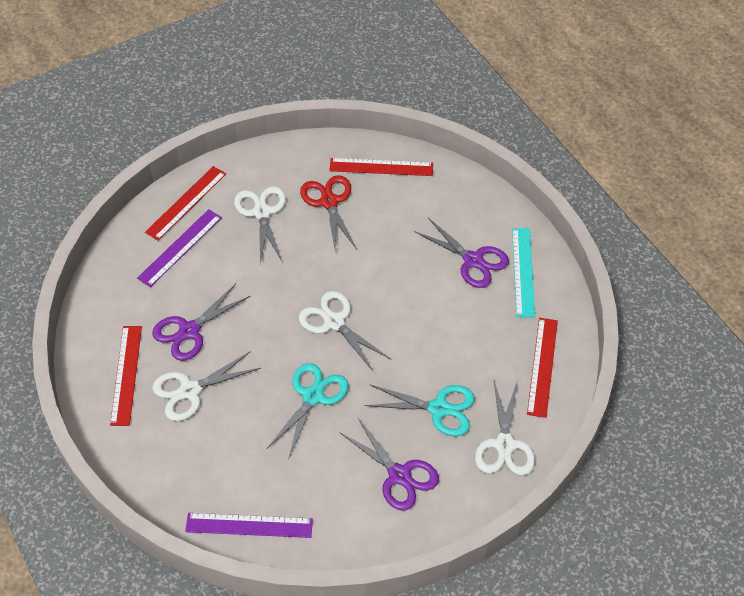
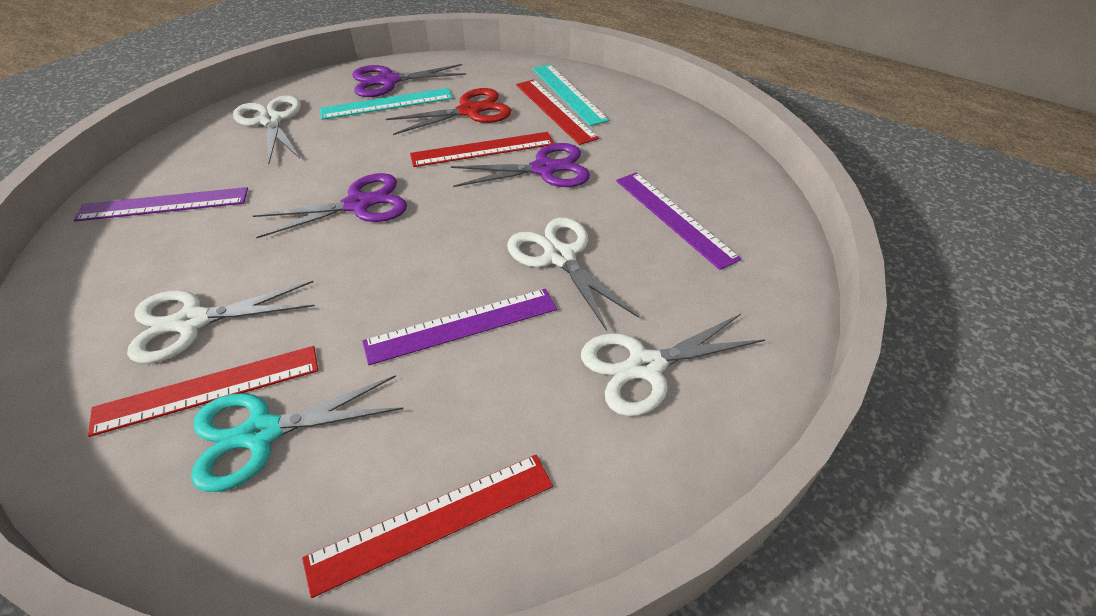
purple ruler: 2 -> 3
turquoise ruler: 1 -> 2
turquoise scissors: 2 -> 1

